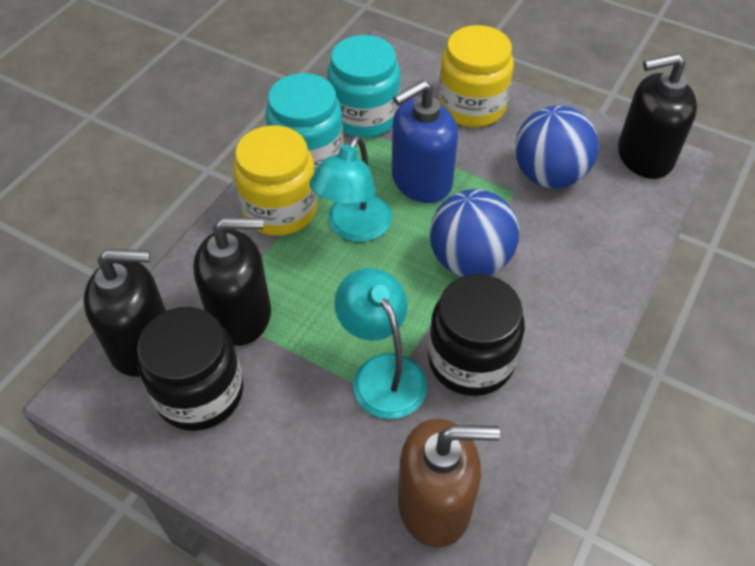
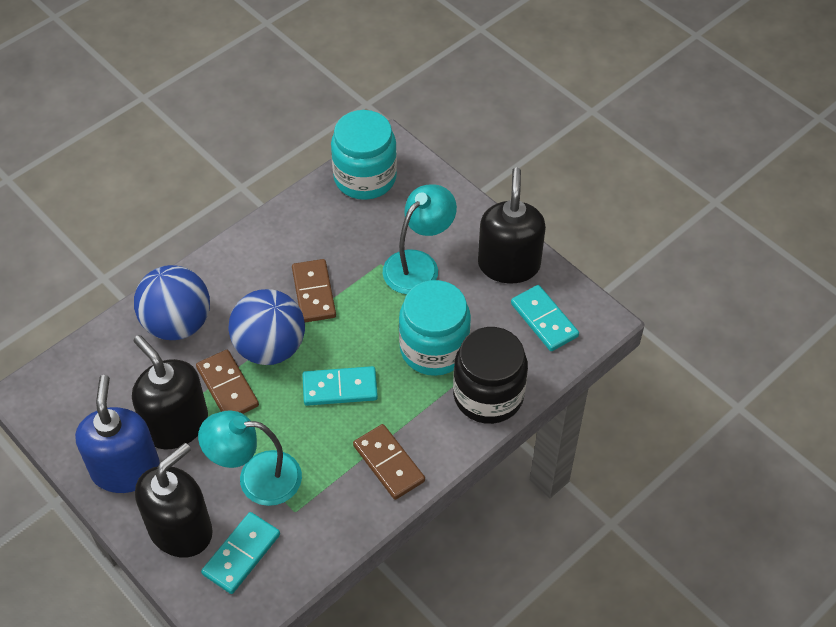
black jar: 2 -> 1
brown domino: 0 -> 3
brown soap dispenser: 1 -> 0
turquoise domino: 0 -> 3
yellow jar: 2 -> 0

